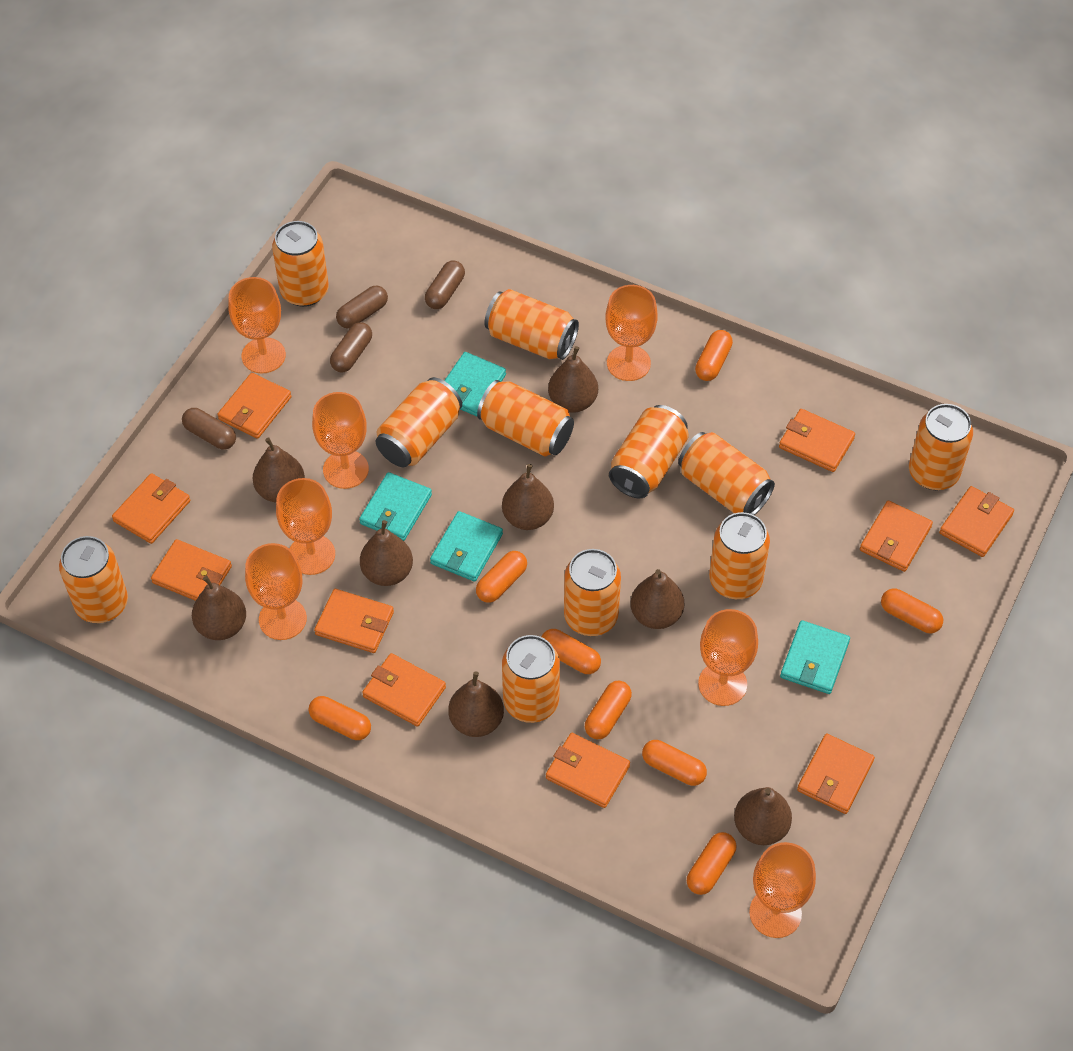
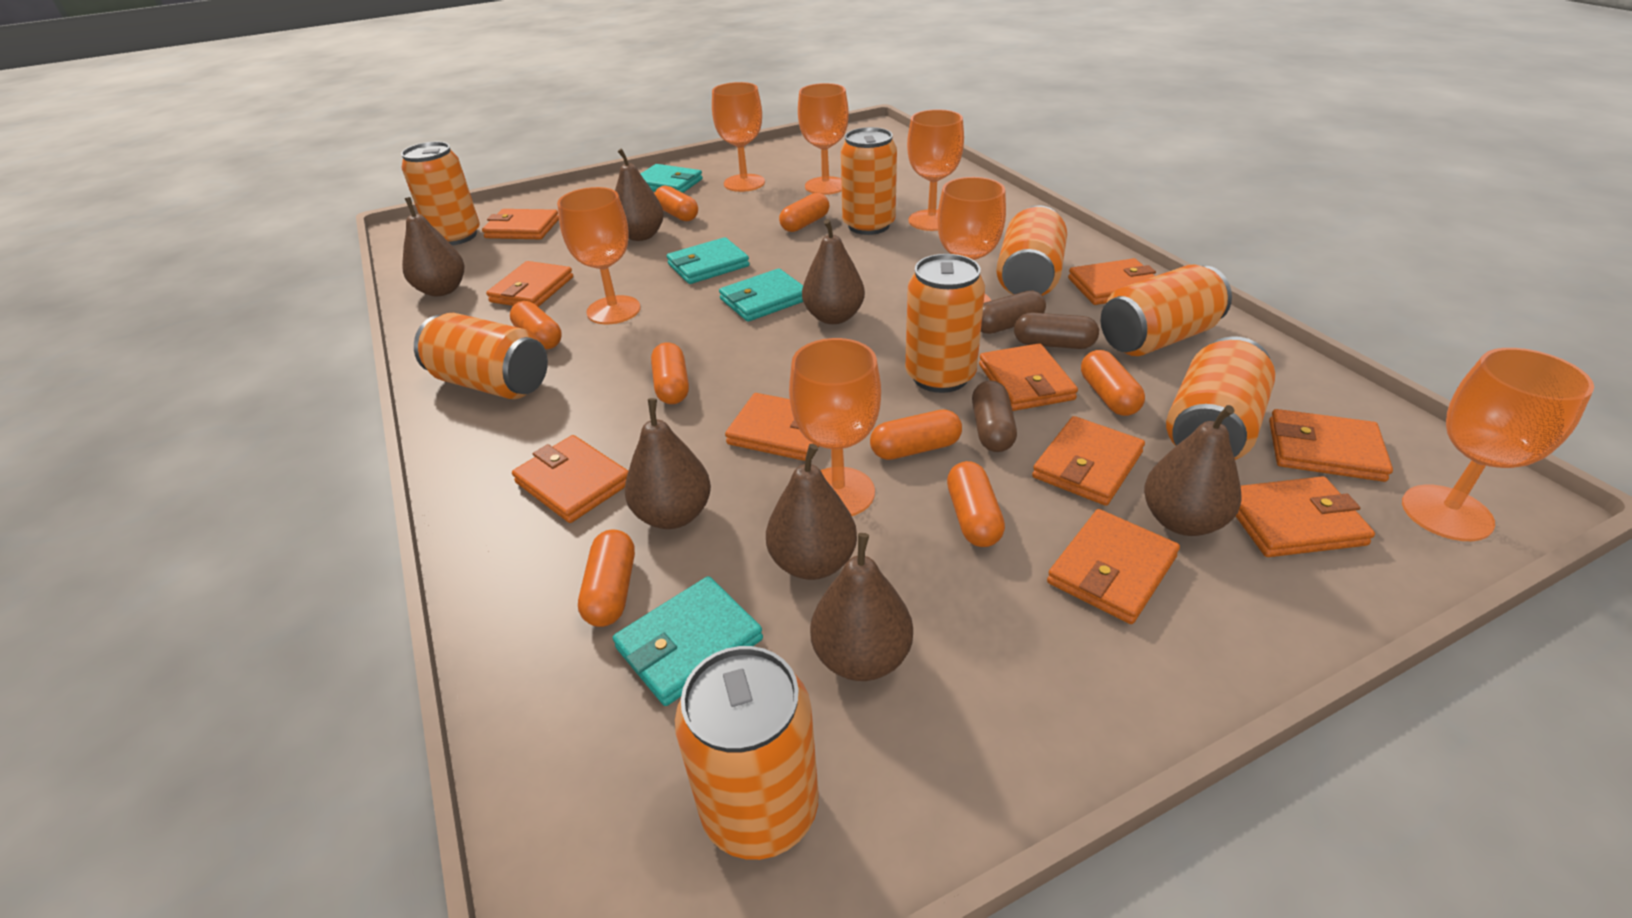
brown capsule: 4 -> 3
brown pear: 8 -> 7
orange can: 11 -> 8

